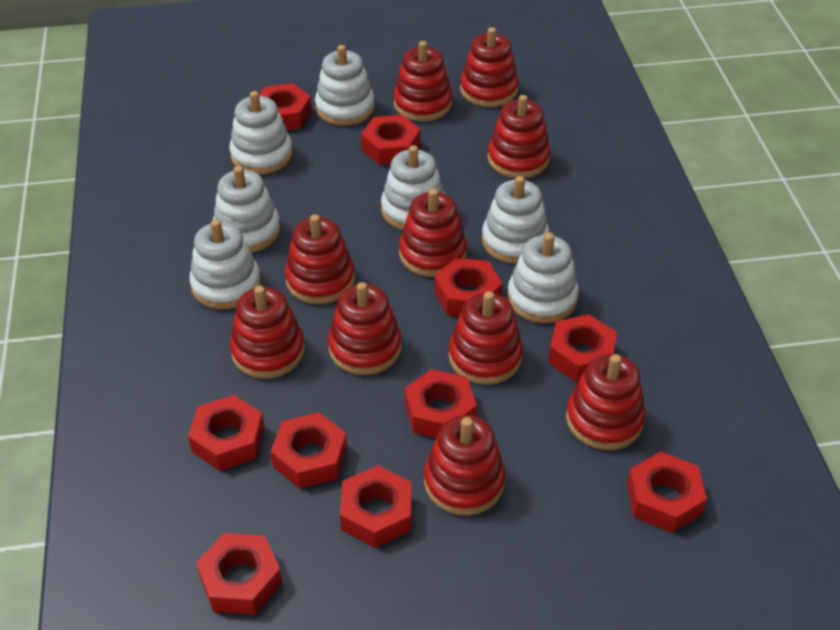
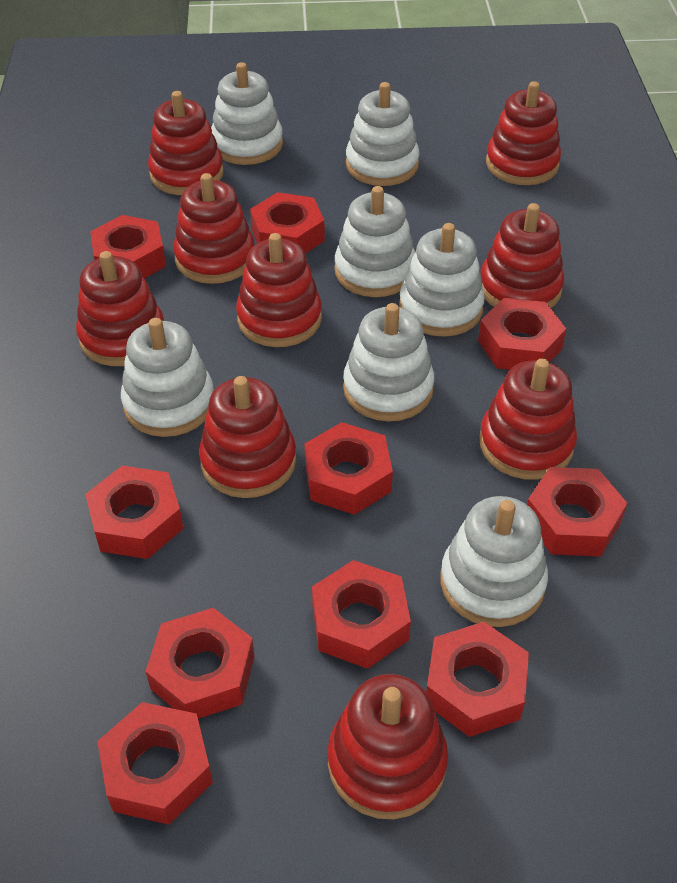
red stacking toy: 10 -> 9

